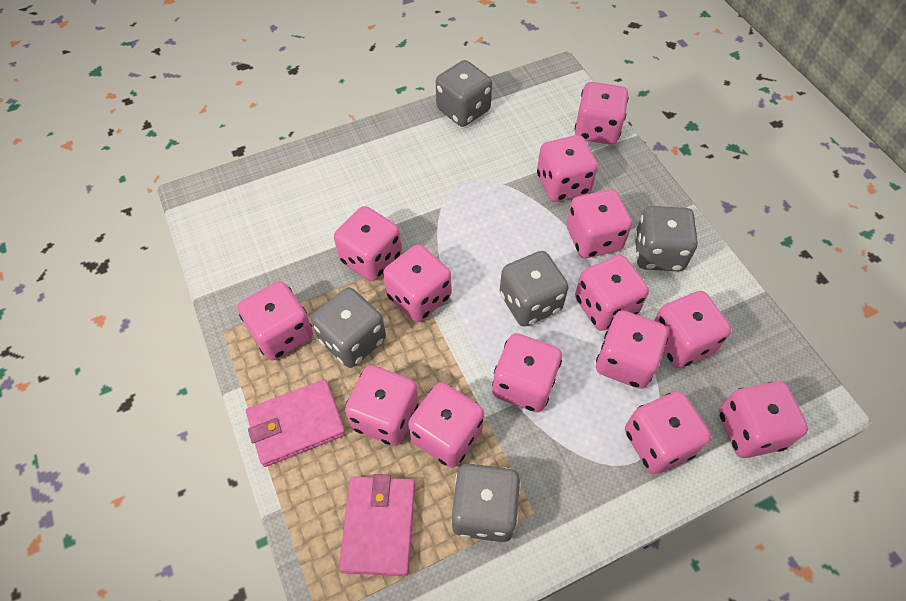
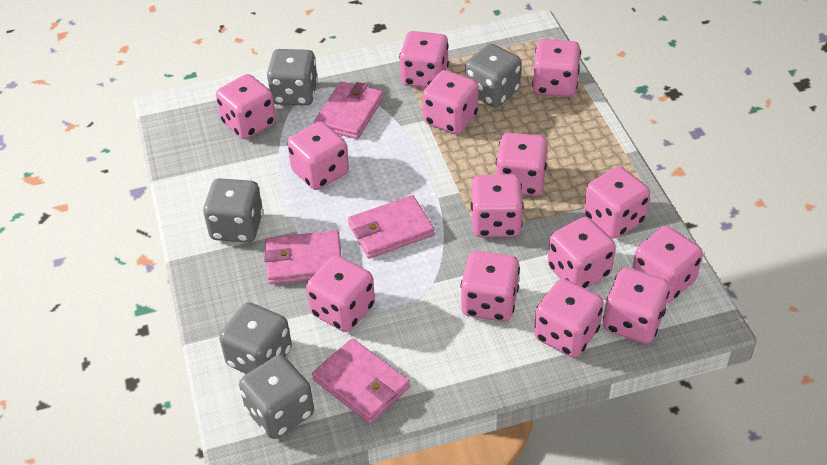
pink wallet: 2 -> 4

